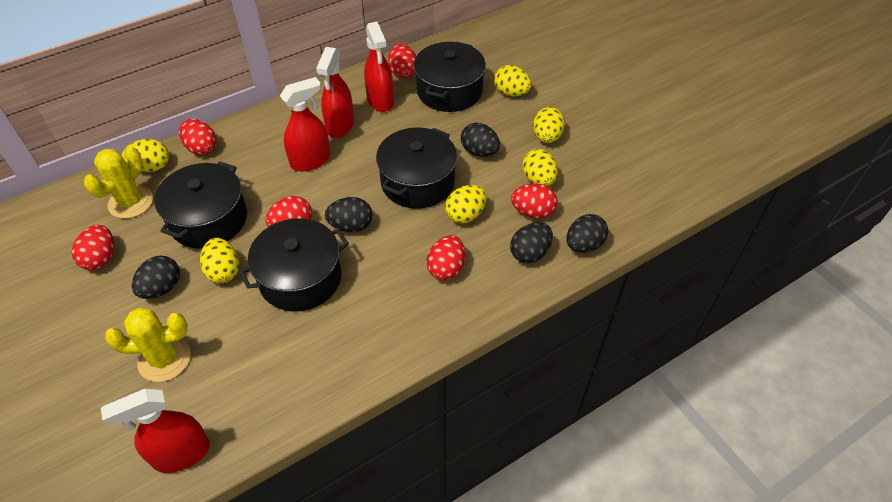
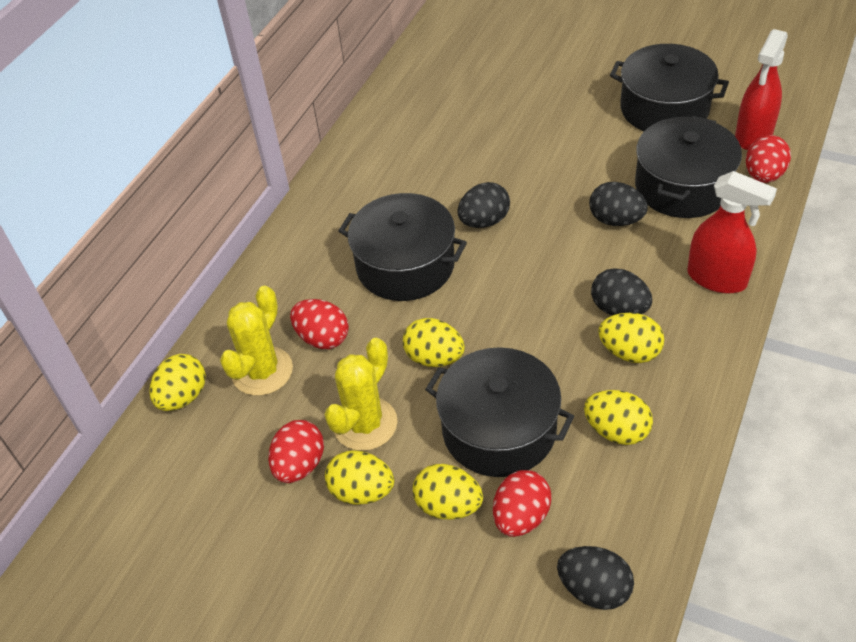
black egg: 5 -> 4
red egg: 6 -> 4
red spray bottle: 4 -> 2

